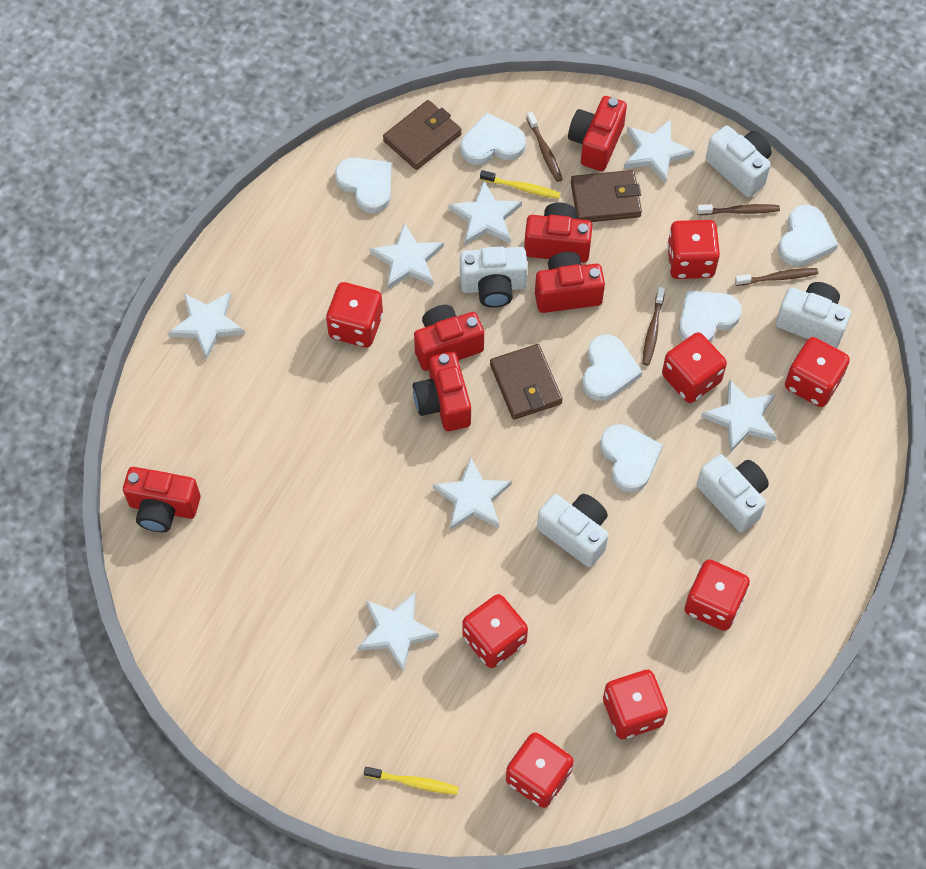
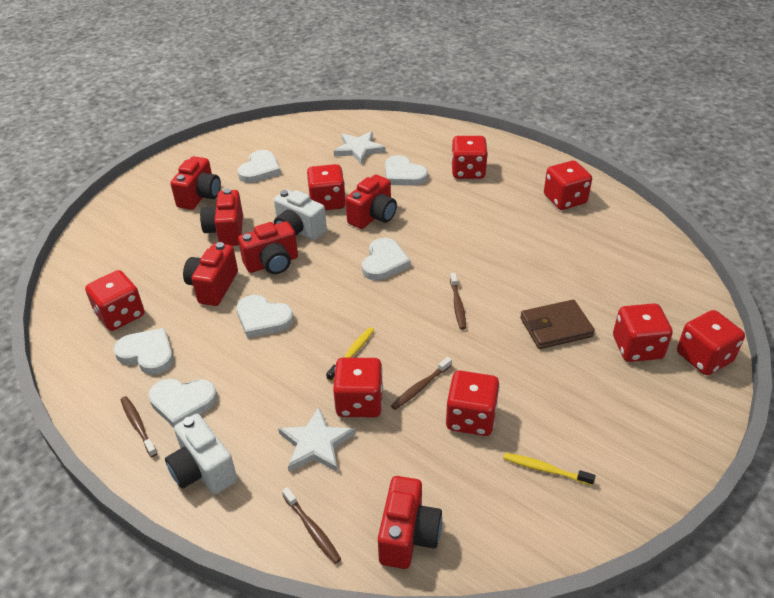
brown wallet: 3 -> 1
white camera: 5 -> 2
white star: 7 -> 2

